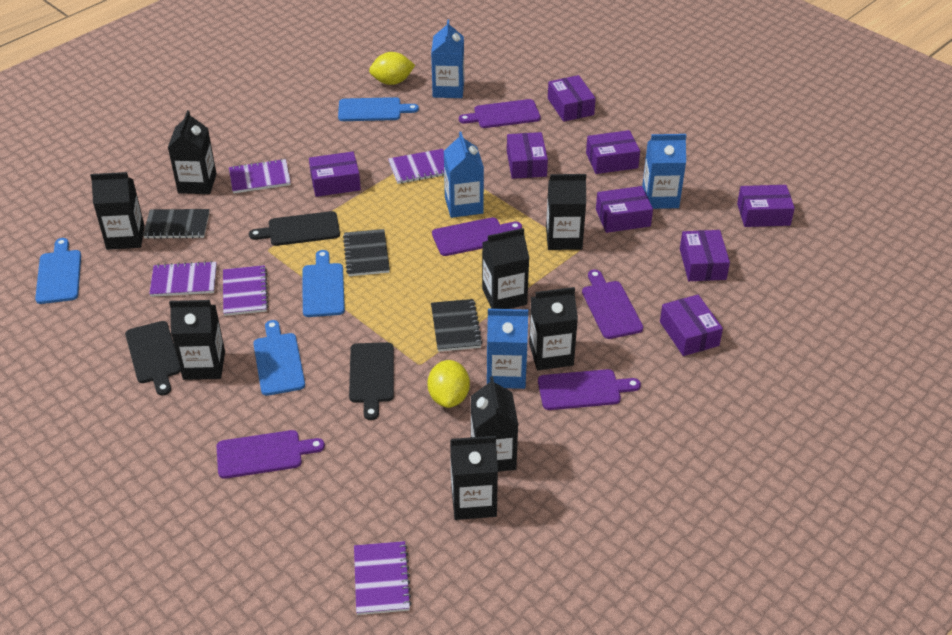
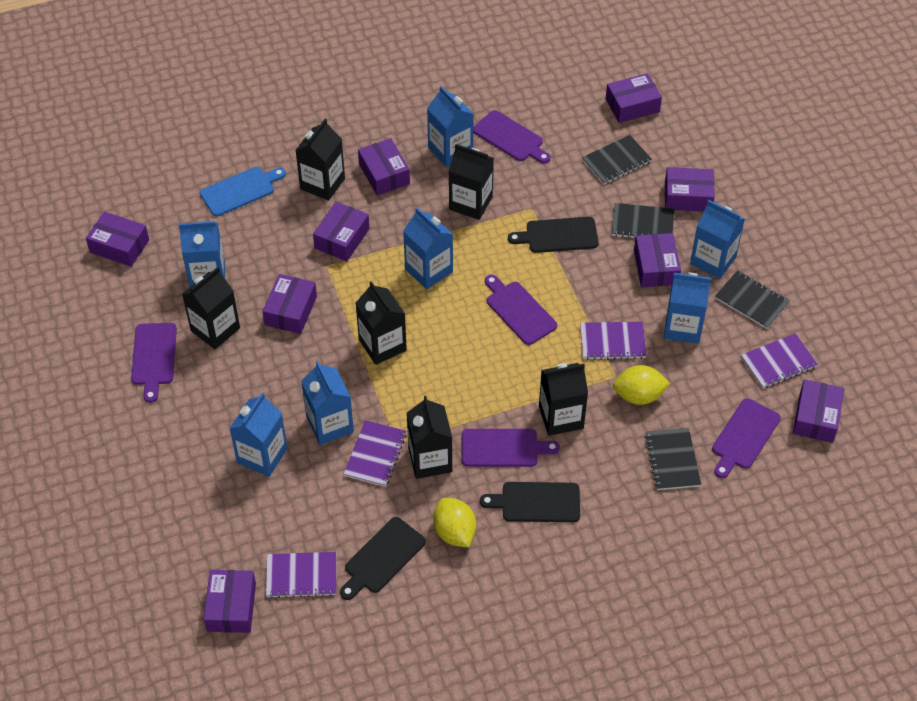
black carton: 8 -> 6
black notebook: 3 -> 4
blue carton: 4 -> 7
blue cutting board: 4 -> 1
purple box: 8 -> 9
purple notebook: 5 -> 4

